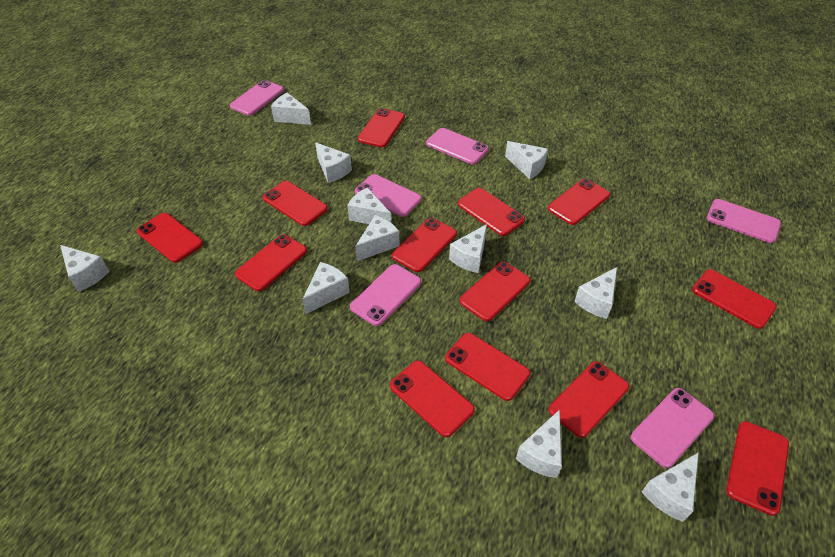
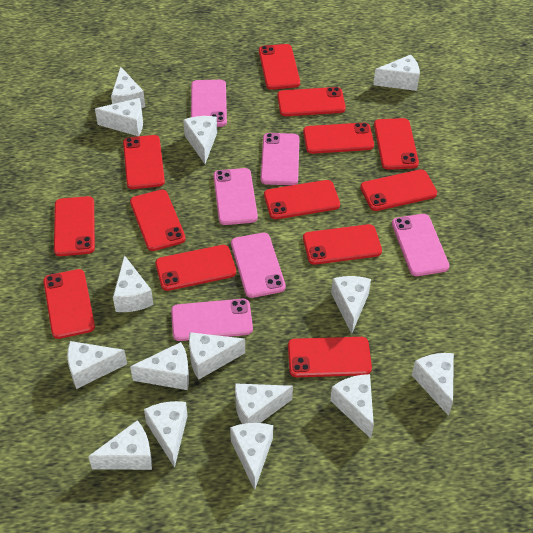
white cheese: 11 -> 15

